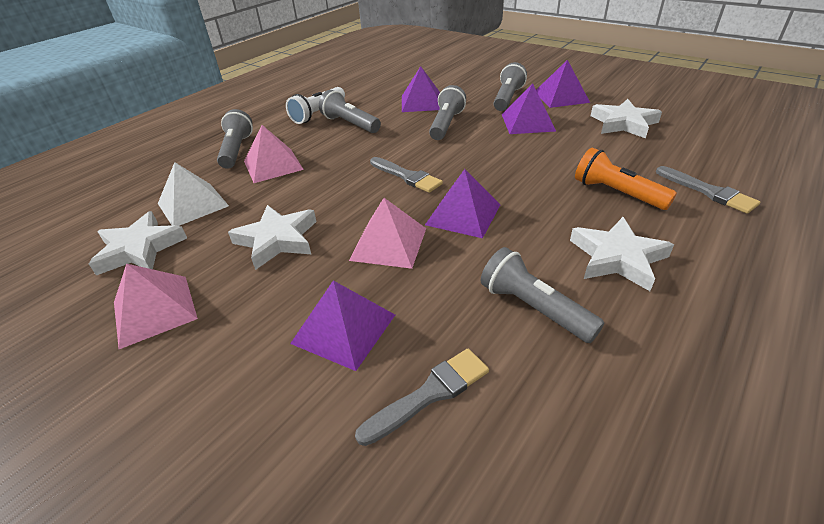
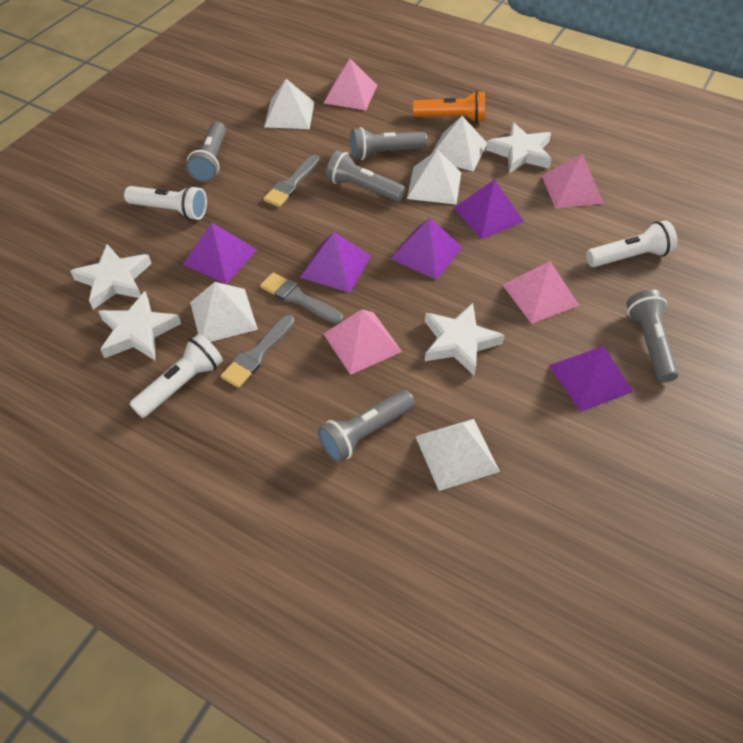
pink pyramid: 3 -> 4
white flashlight: 1 -> 3
white pyramid: 1 -> 5

